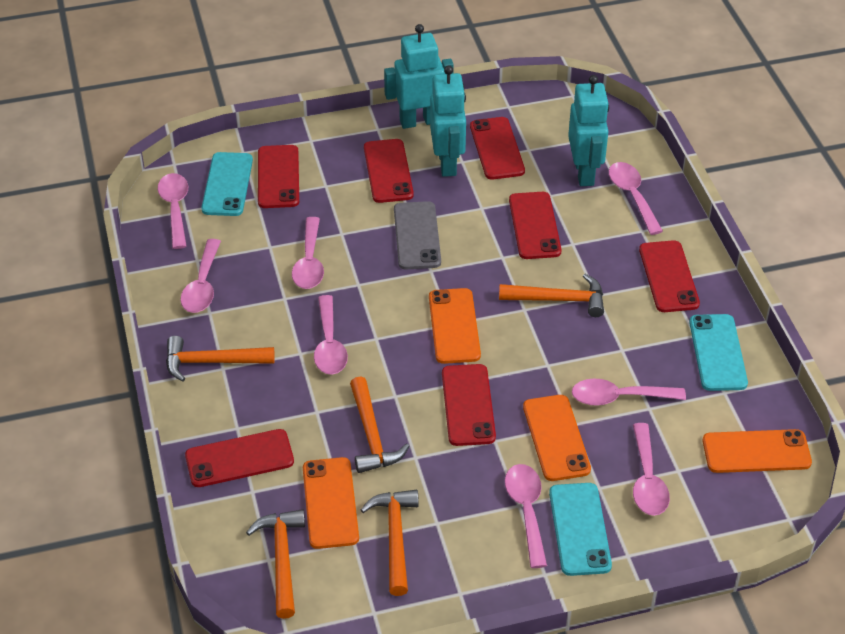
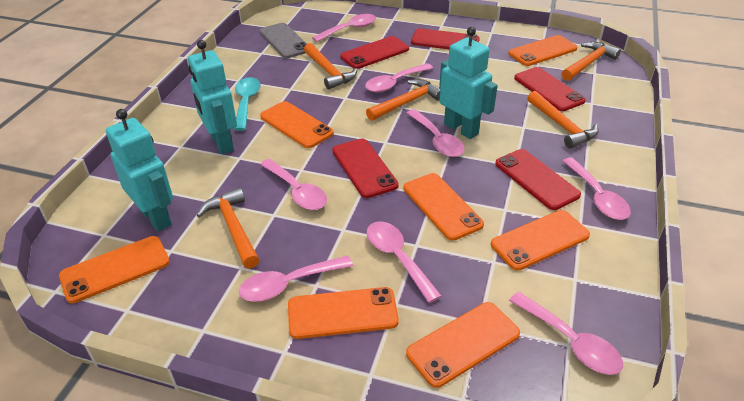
orange phone: 4 -> 7
red phone: 7 -> 5
turquoise phone: 3 -> 0
turquoise spoon: 0 -> 1

